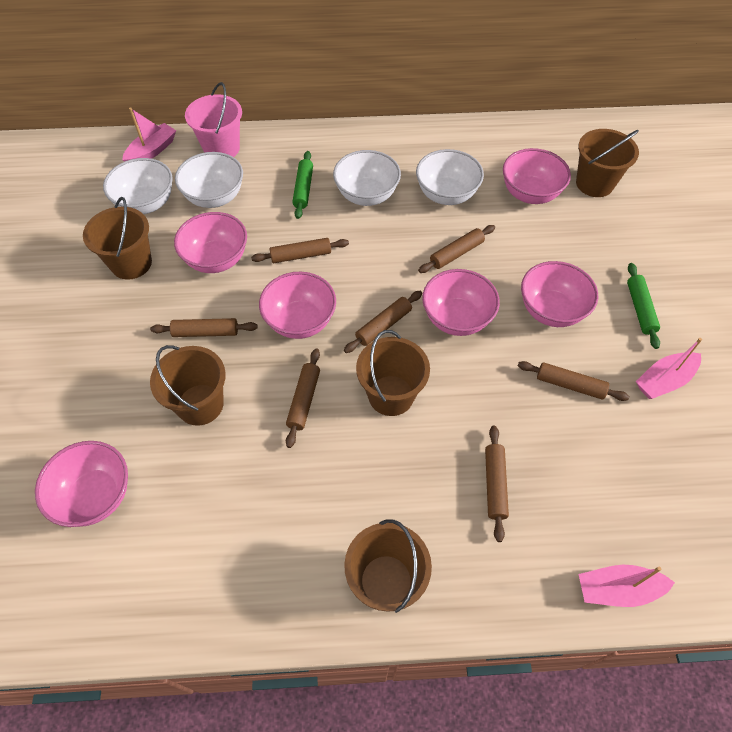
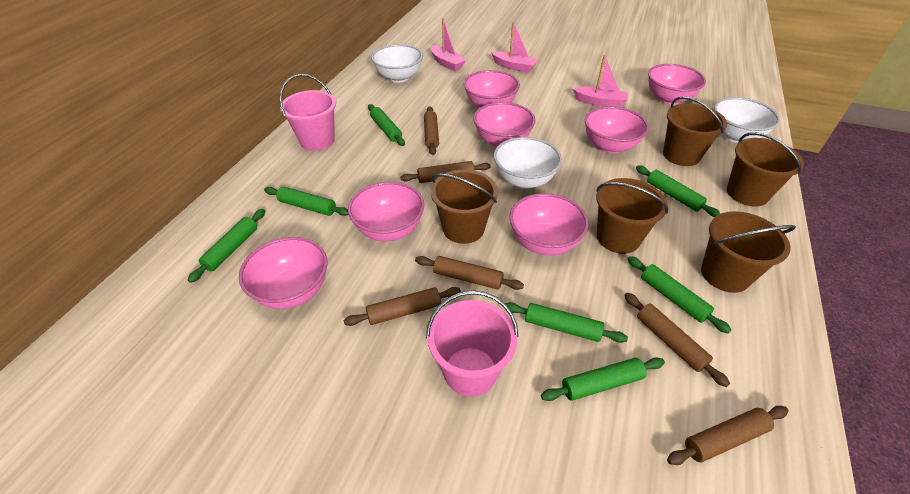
brown rolling pin: 7 -> 6
green rolling pin: 2 -> 7
pink bowl: 6 -> 7
pink bucket: 1 -> 2
white bowl: 4 -> 3

